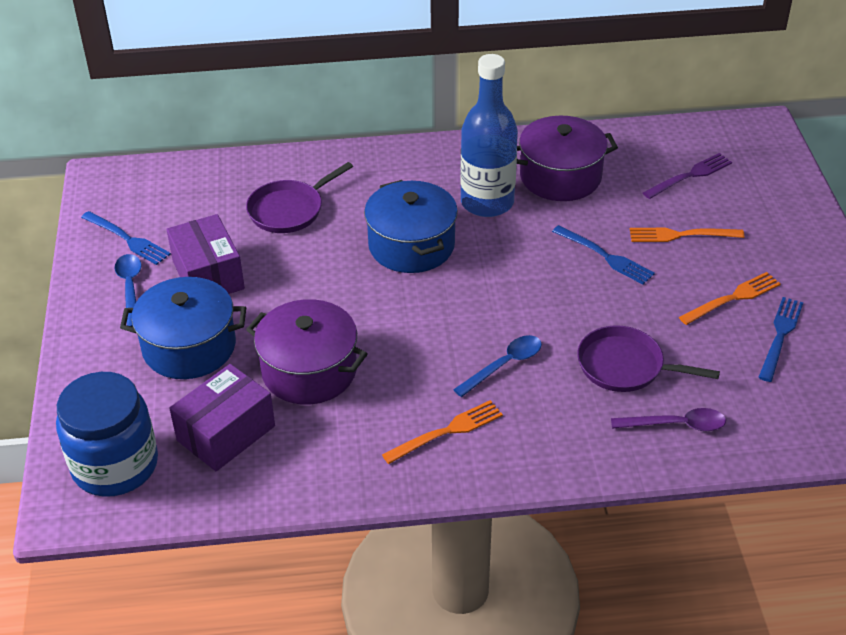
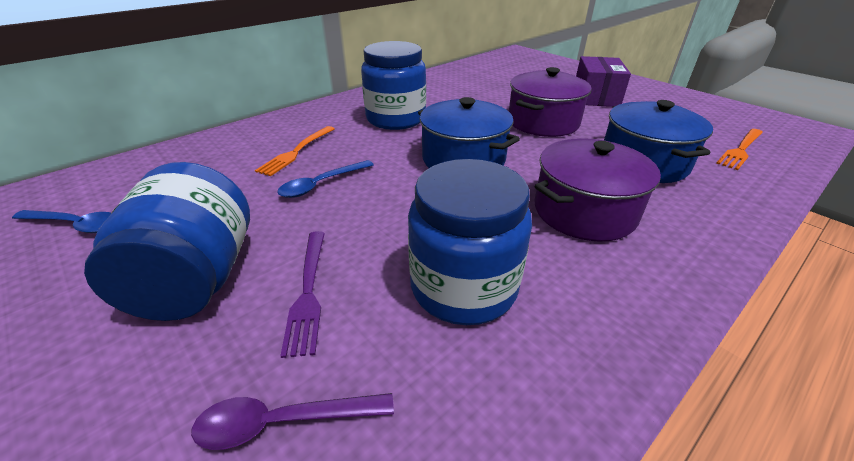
blue bottle: 1 -> 0
blue fork: 3 -> 0
blue jar: 1 -> 3
orange fork: 3 -> 2
purple box: 2 -> 1
purple pan: 2 -> 0

